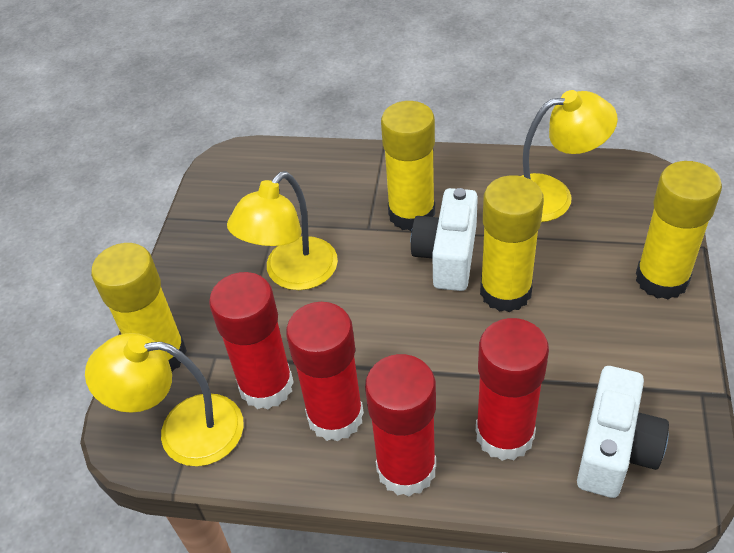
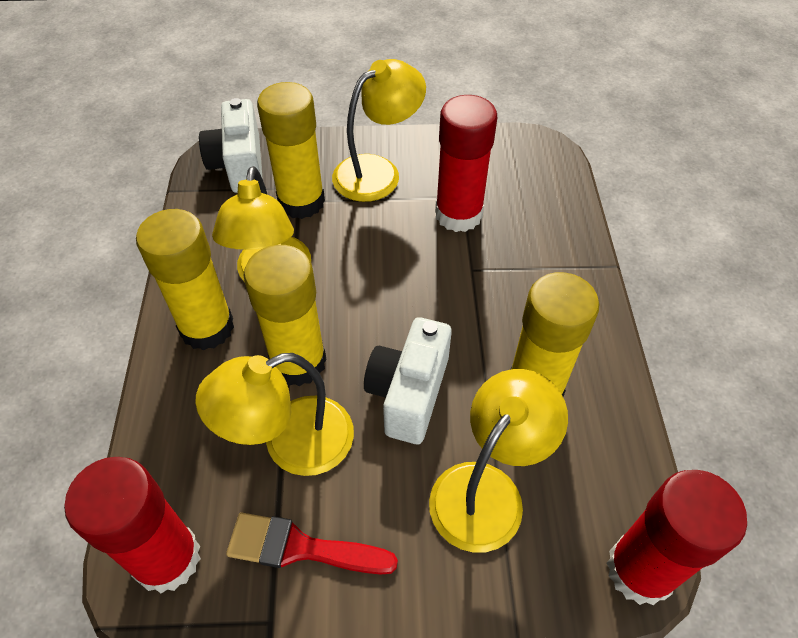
red brush: 0 -> 1
red glue stick: 4 -> 3
yellow lamp: 3 -> 4

